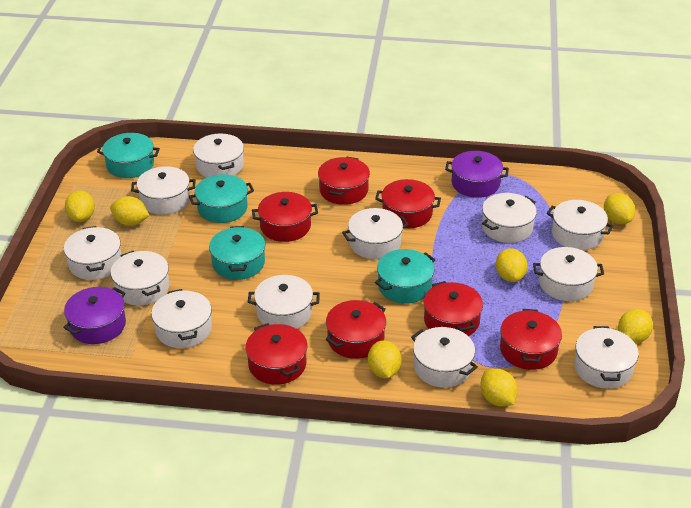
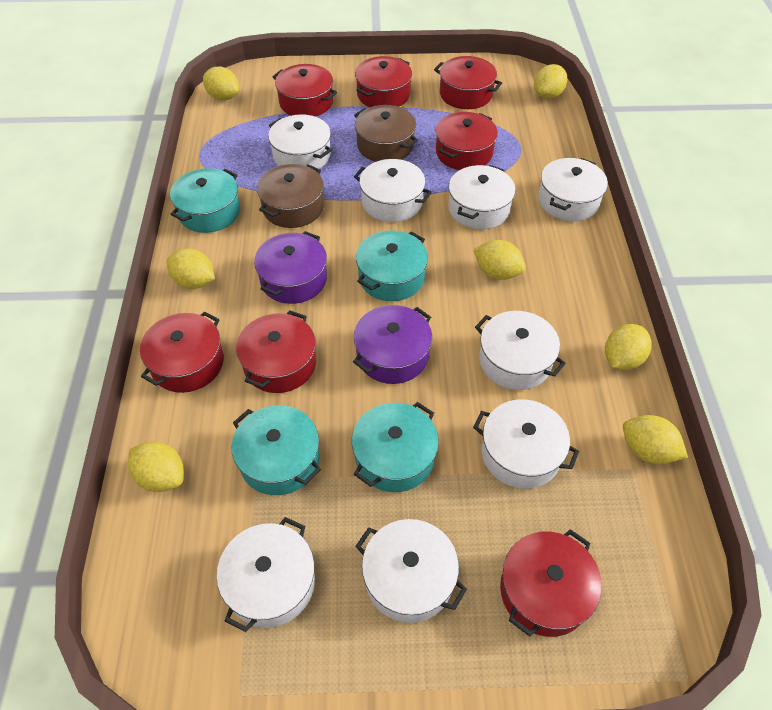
brown pot: 0 -> 2
white pot: 12 -> 8

